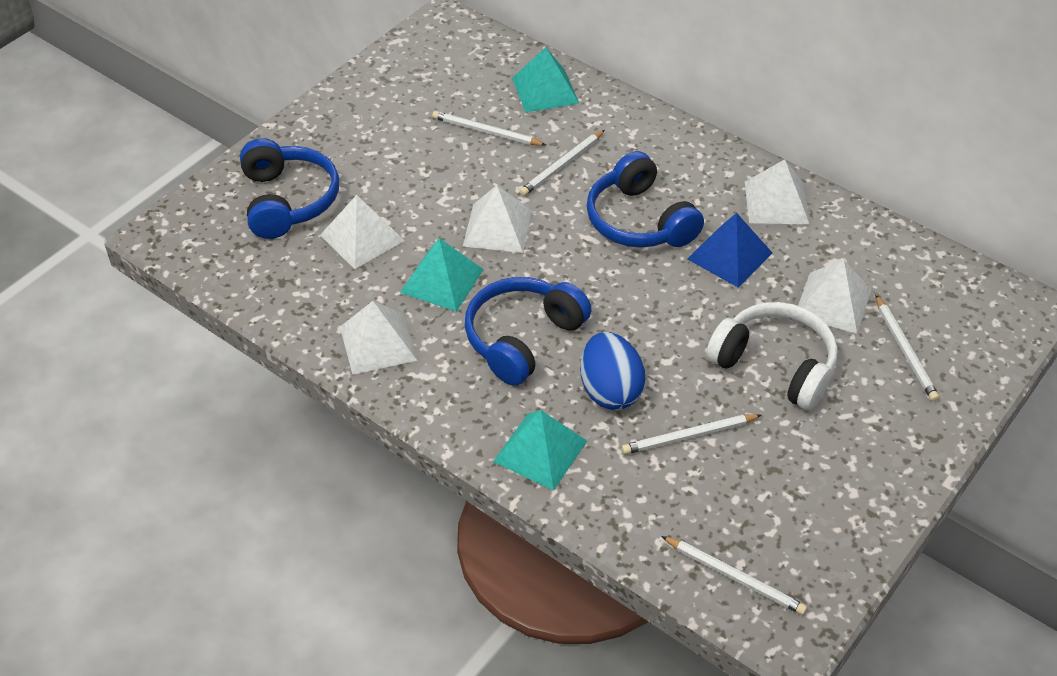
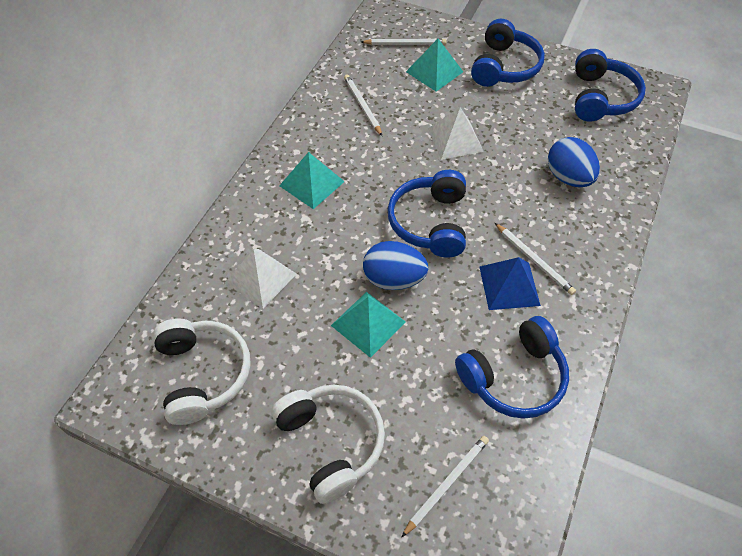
blue egg: 1 -> 2
blue headphones: 3 -> 4
white headphones: 1 -> 2
white pencil: 5 -> 4
white pyramid: 5 -> 2

